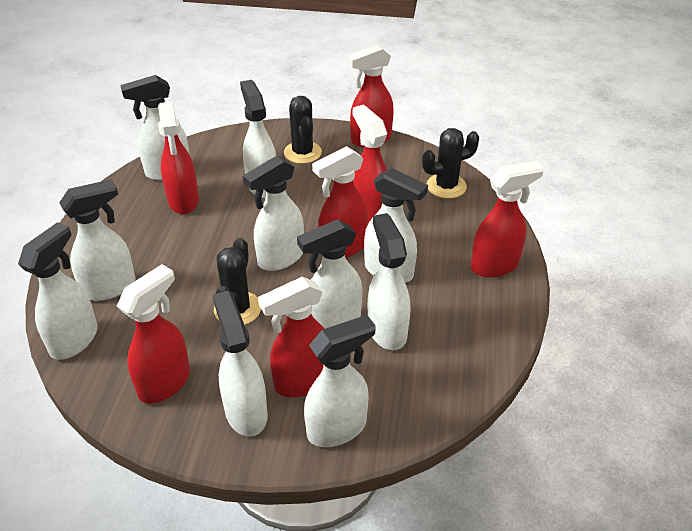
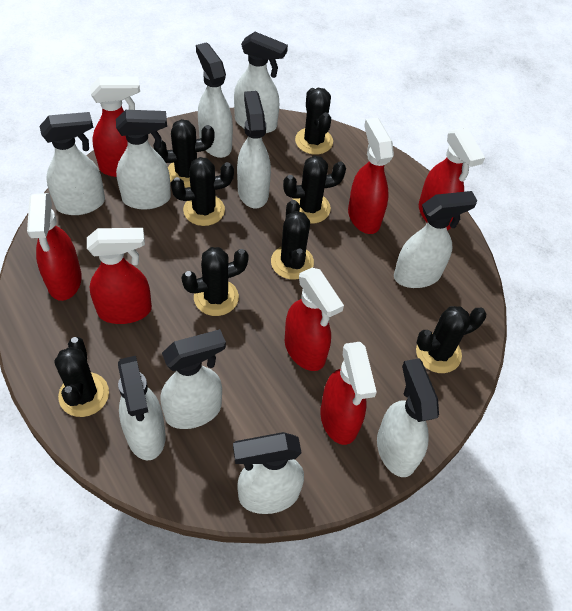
black cactus: 3 -> 8

